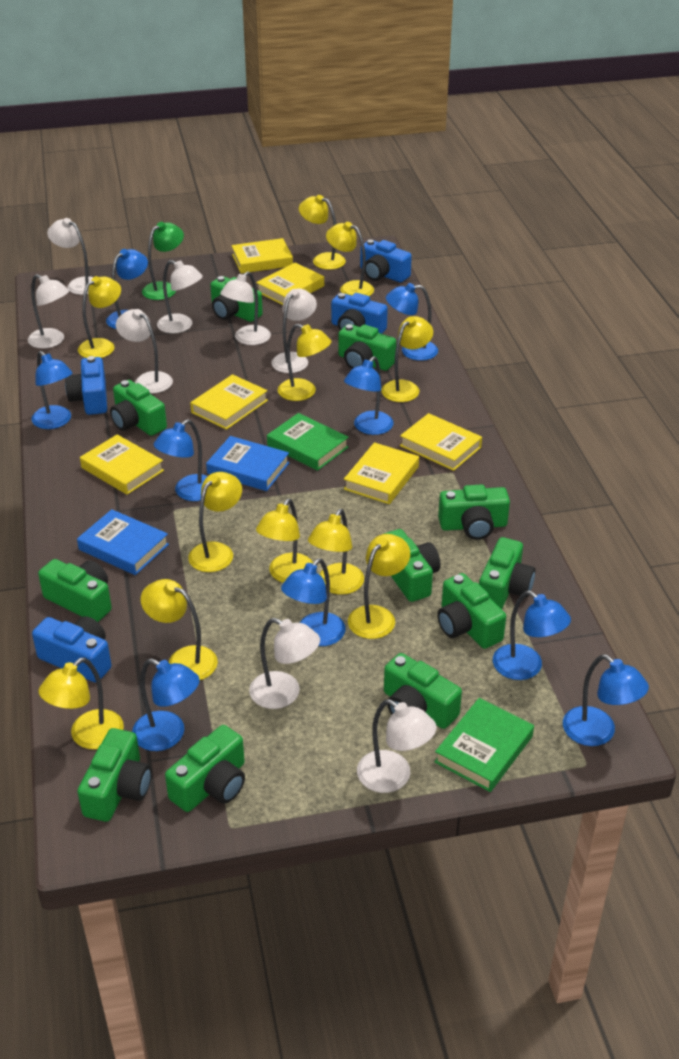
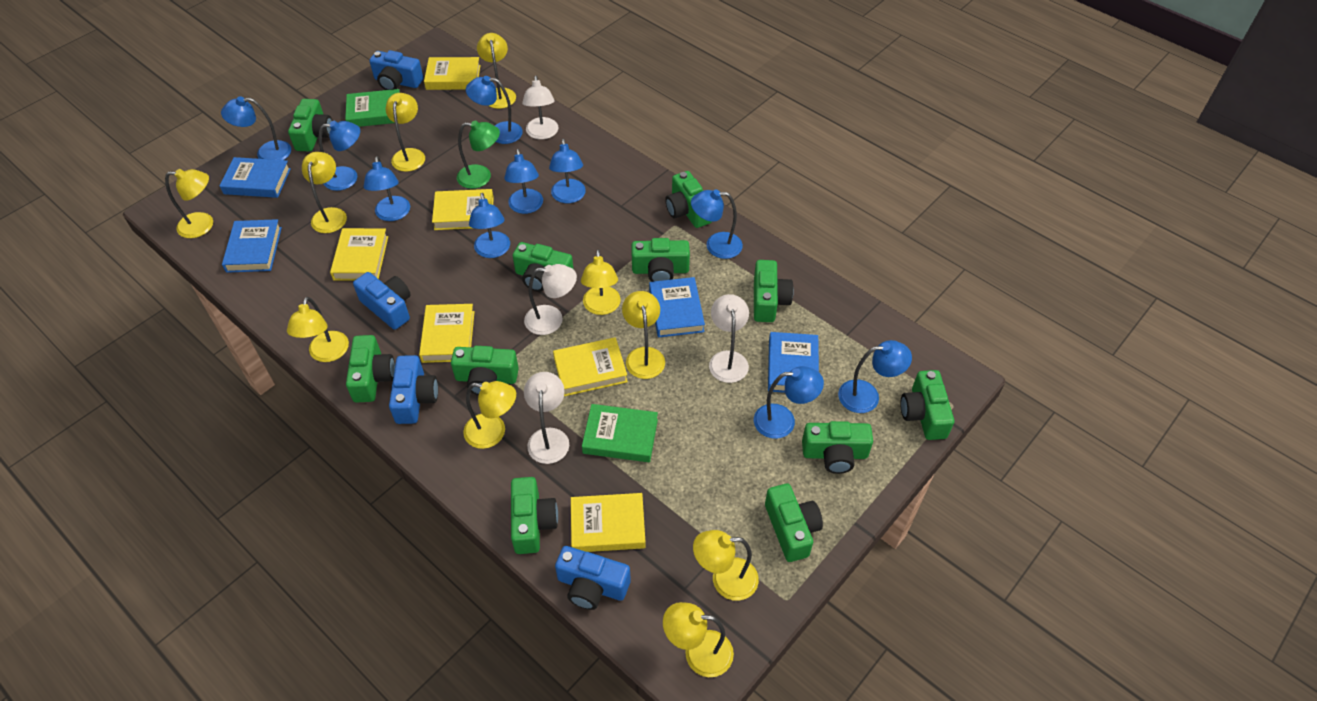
blue book: 2 -> 4
blue lamp: 9 -> 10
white lamp: 8 -> 4
yellow lamp: 11 -> 10

